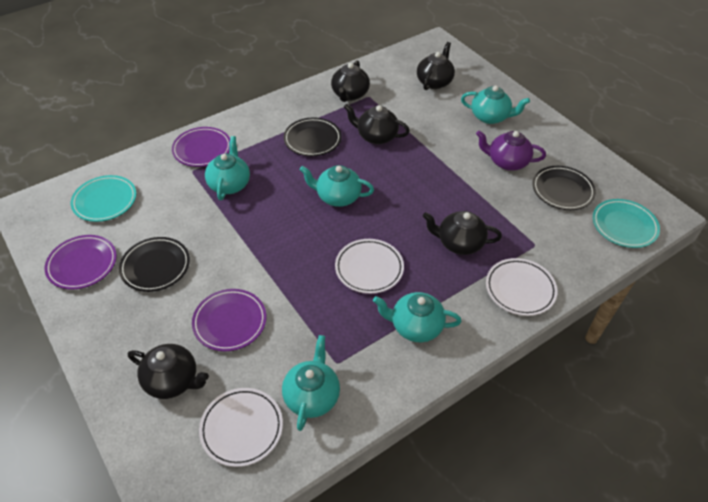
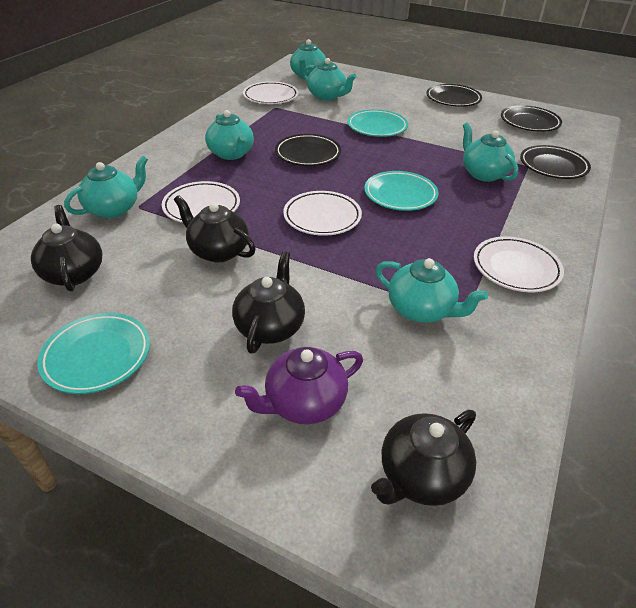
black plate: 3 -> 4
black teapot: 5 -> 4
purple plate: 3 -> 0
turquoise plate: 2 -> 3
turquoise teapot: 5 -> 6
white plate: 3 -> 4

